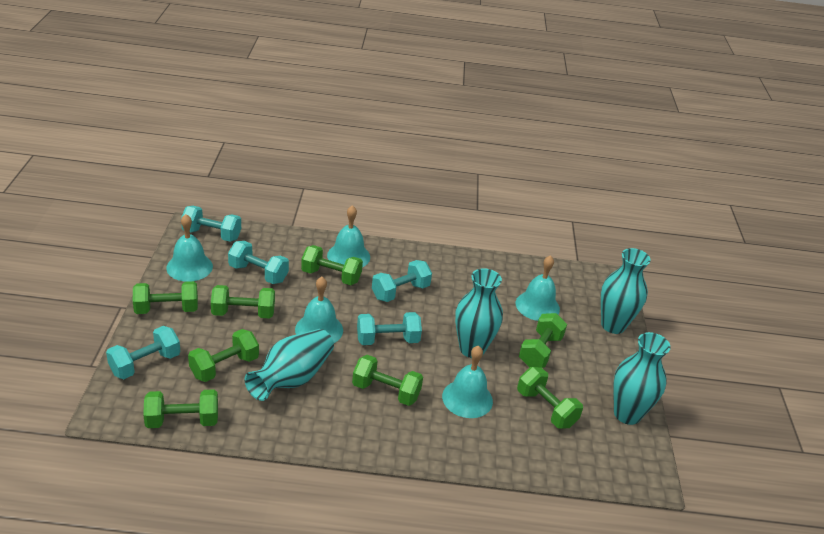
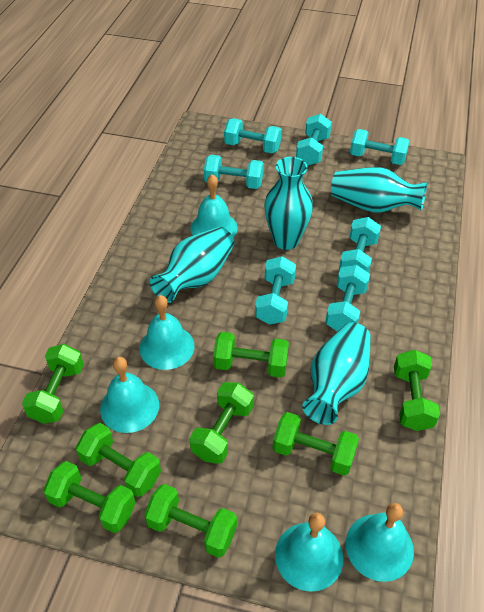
turquoise dumbbell: 5 -> 7

